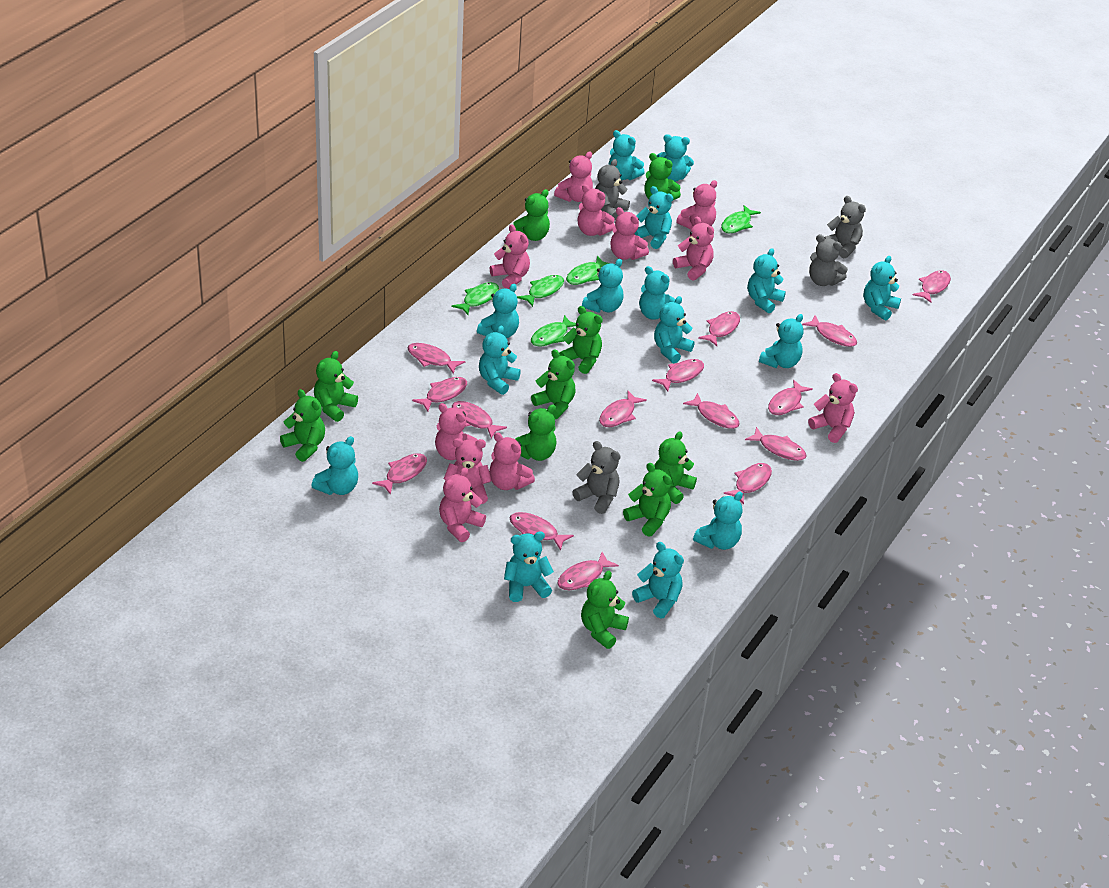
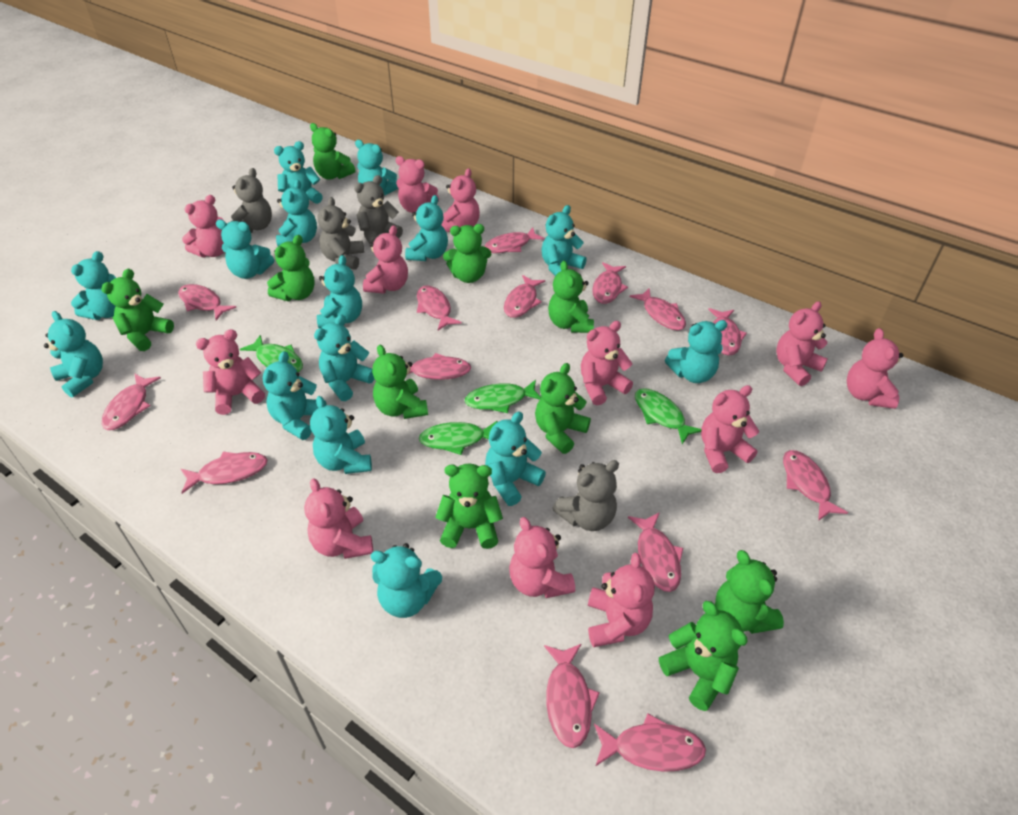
green fish: 5 -> 4
pink fish: 15 -> 14
pink teddy bear: 11 -> 12

